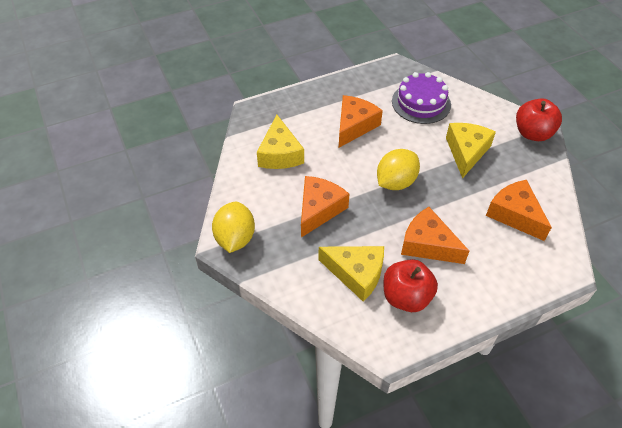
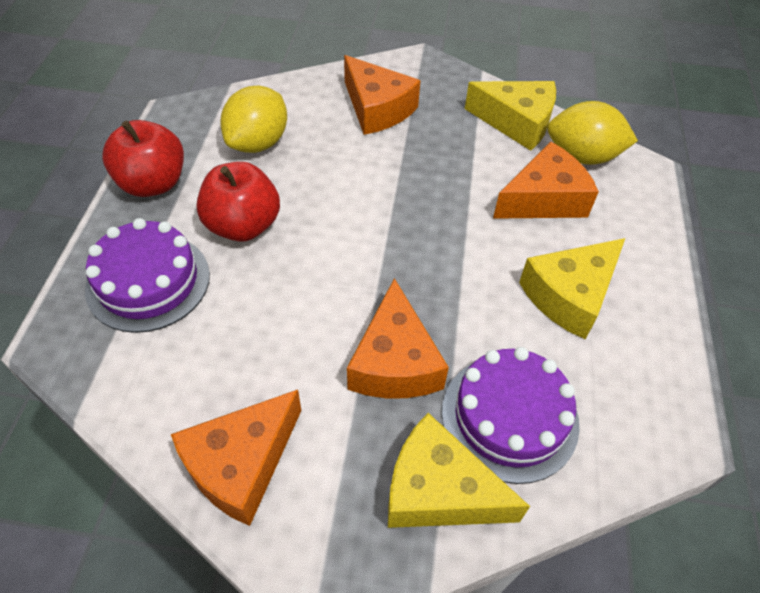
purple cake: 1 -> 2

